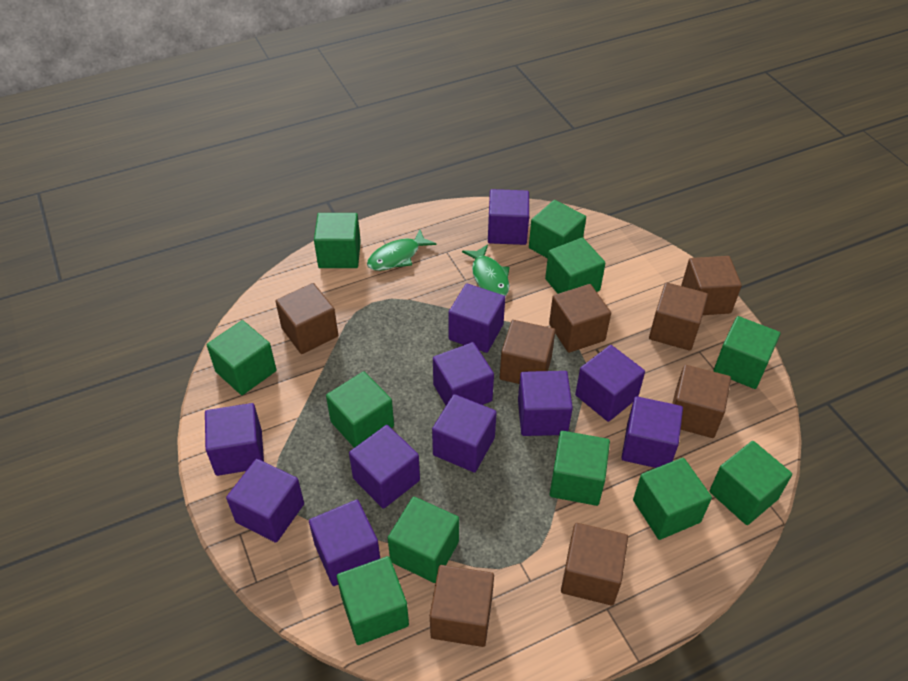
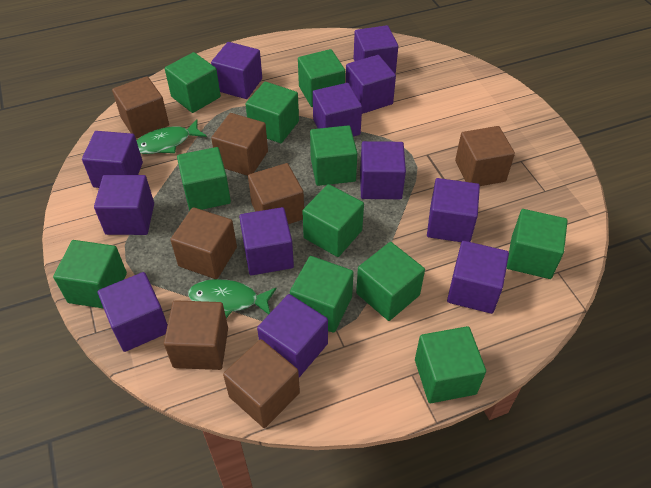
brown cube: 8 -> 7
purple cube: 11 -> 12

